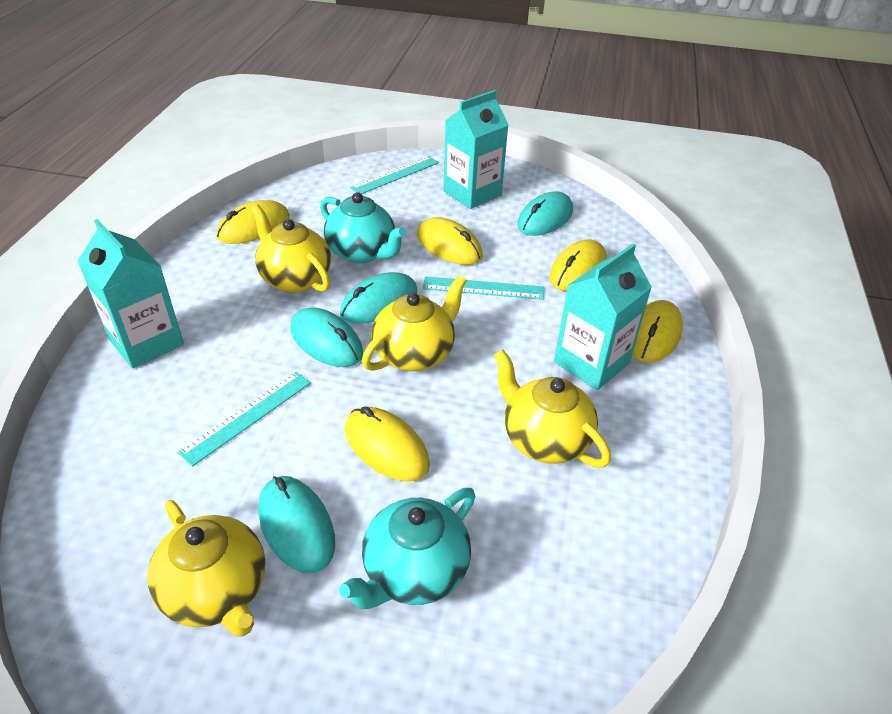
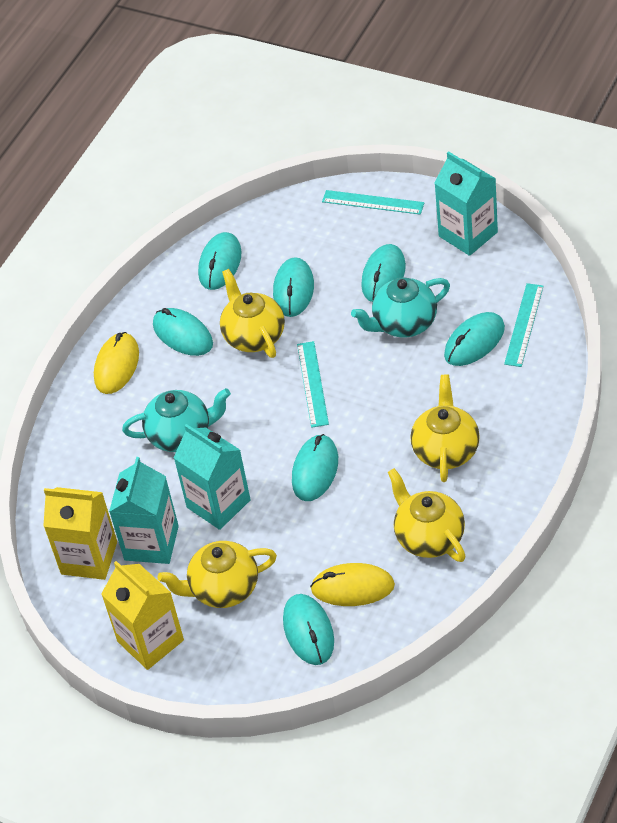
turquoise mouse: 4 -> 7
yellow carton: 0 -> 2
yellow mouse: 5 -> 2

